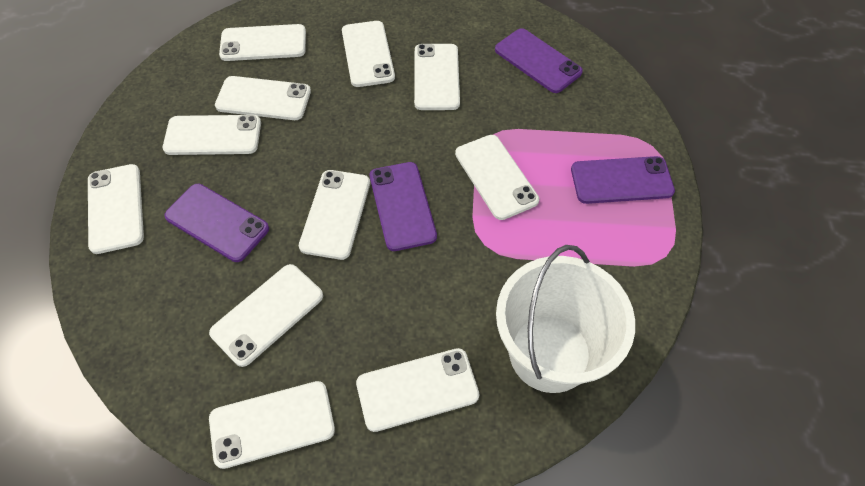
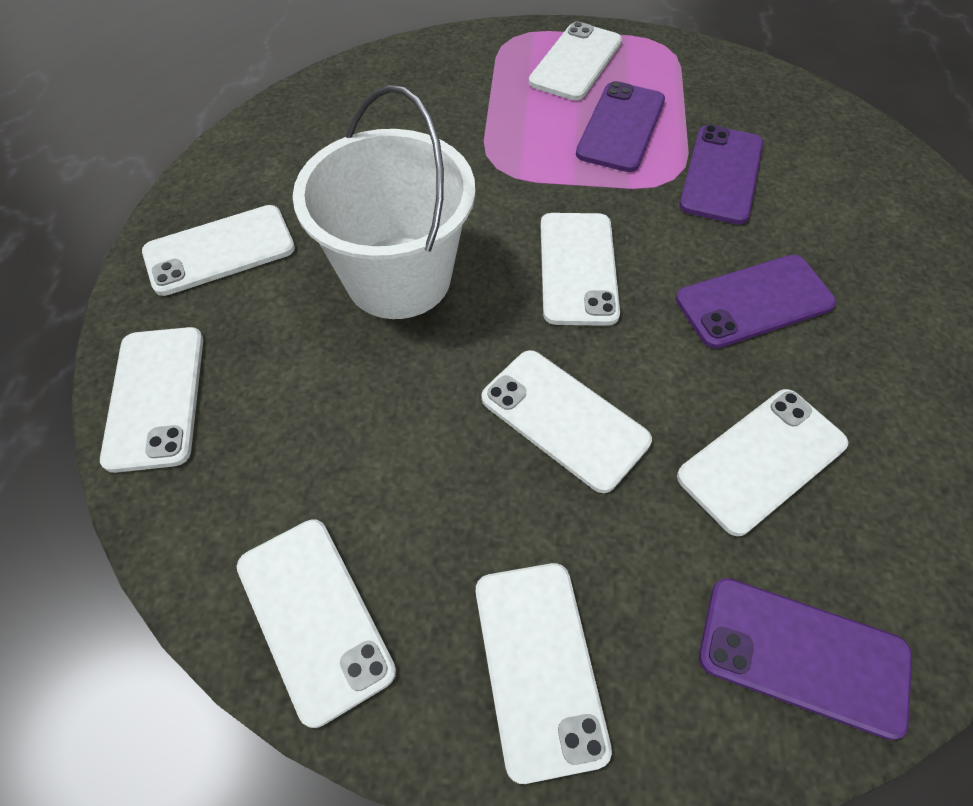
white phone: 11 -> 8

